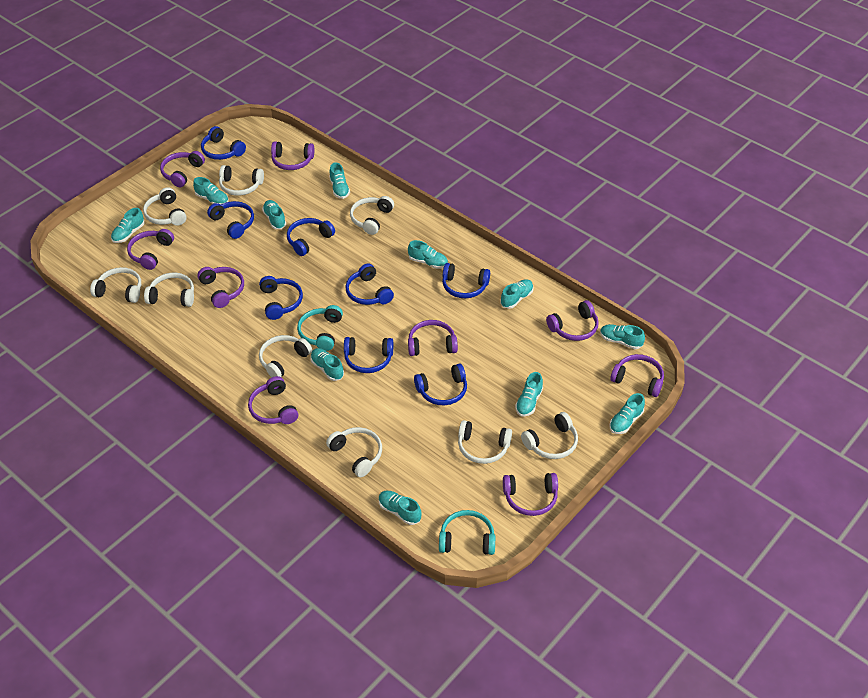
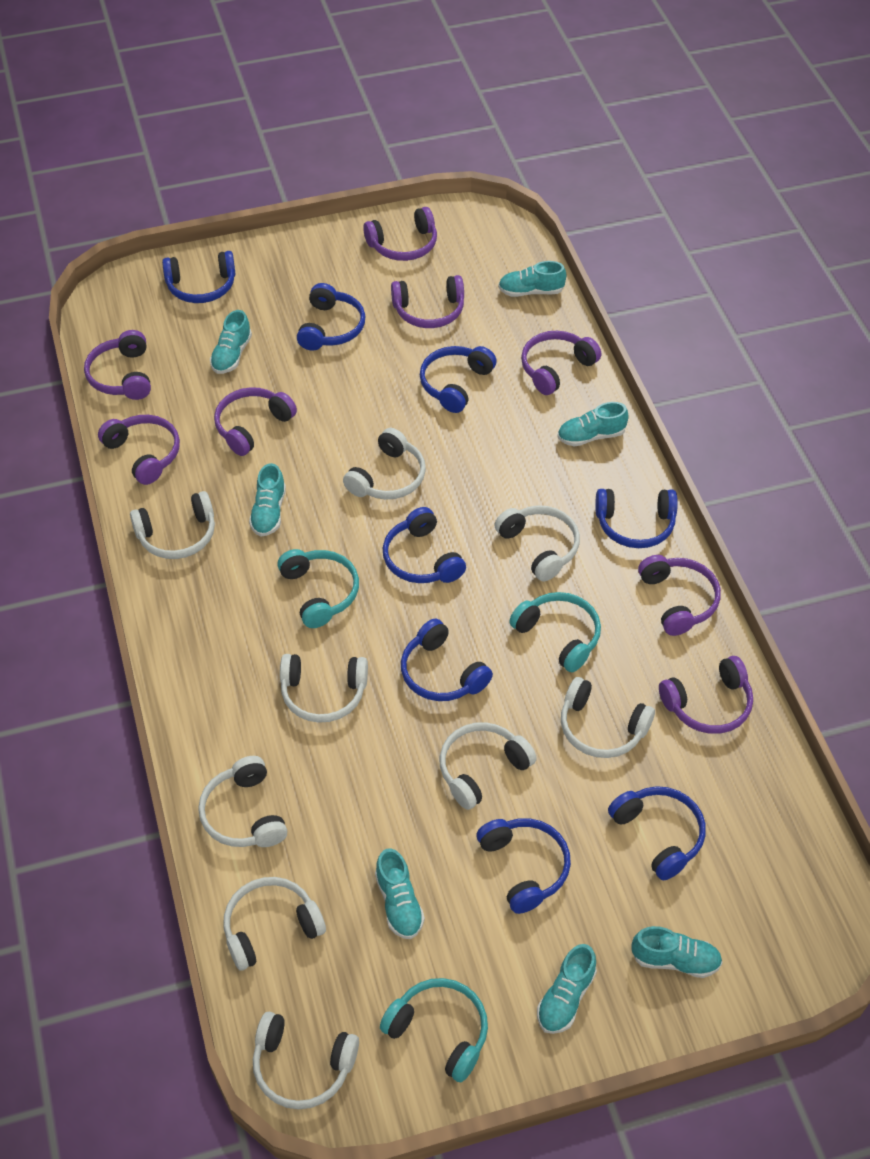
purple headphones: 9 -> 8
turquoise headphones: 2 -> 3
turquoise shoe: 11 -> 7

